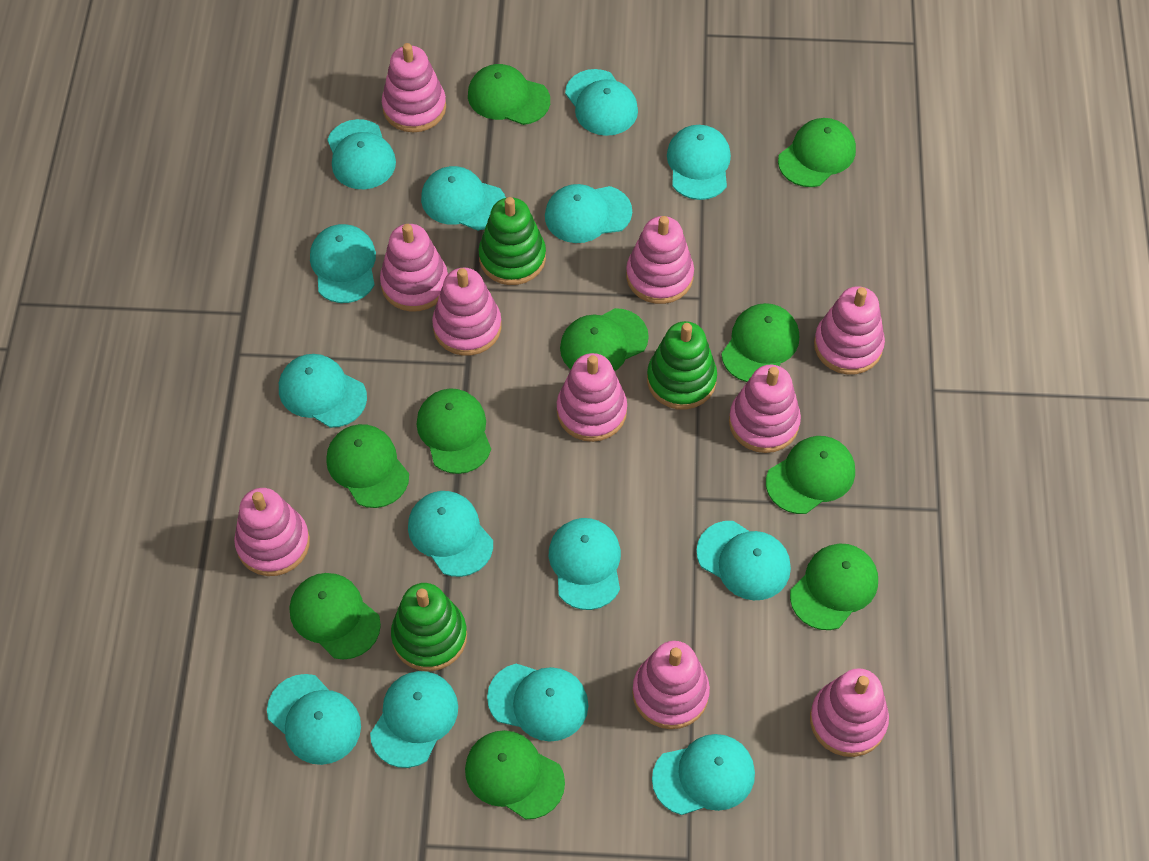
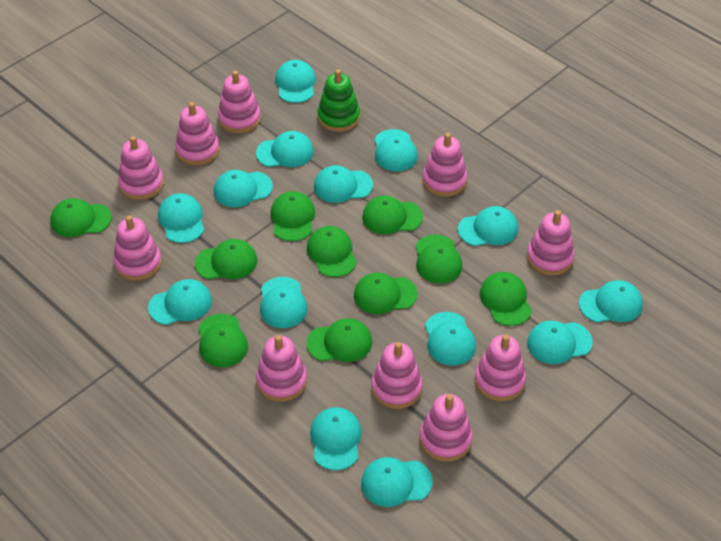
green stacking toy: 3 -> 1

